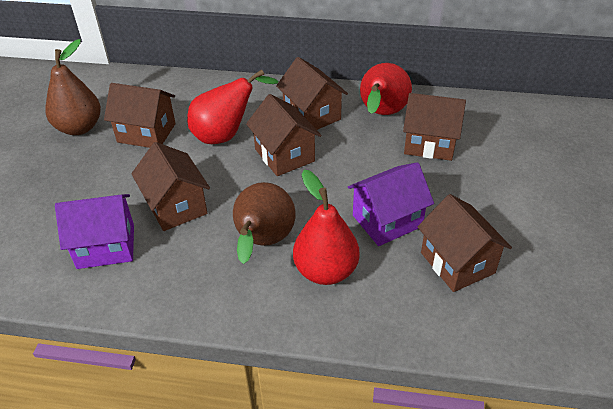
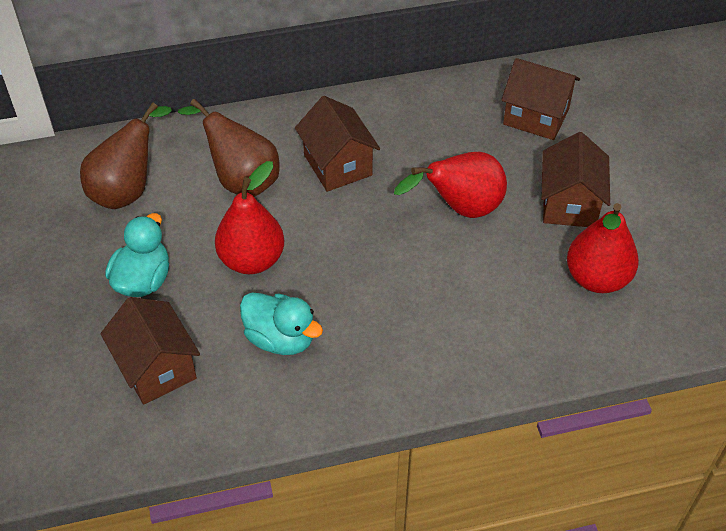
brown house: 6 -> 4
purple house: 2 -> 0
turquoise duck: 0 -> 2

